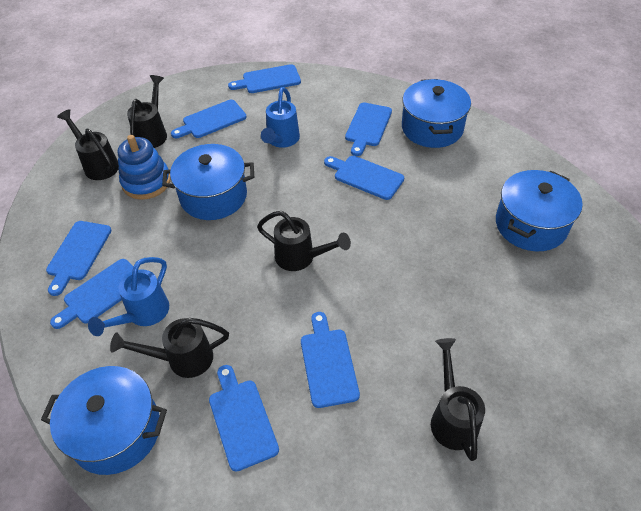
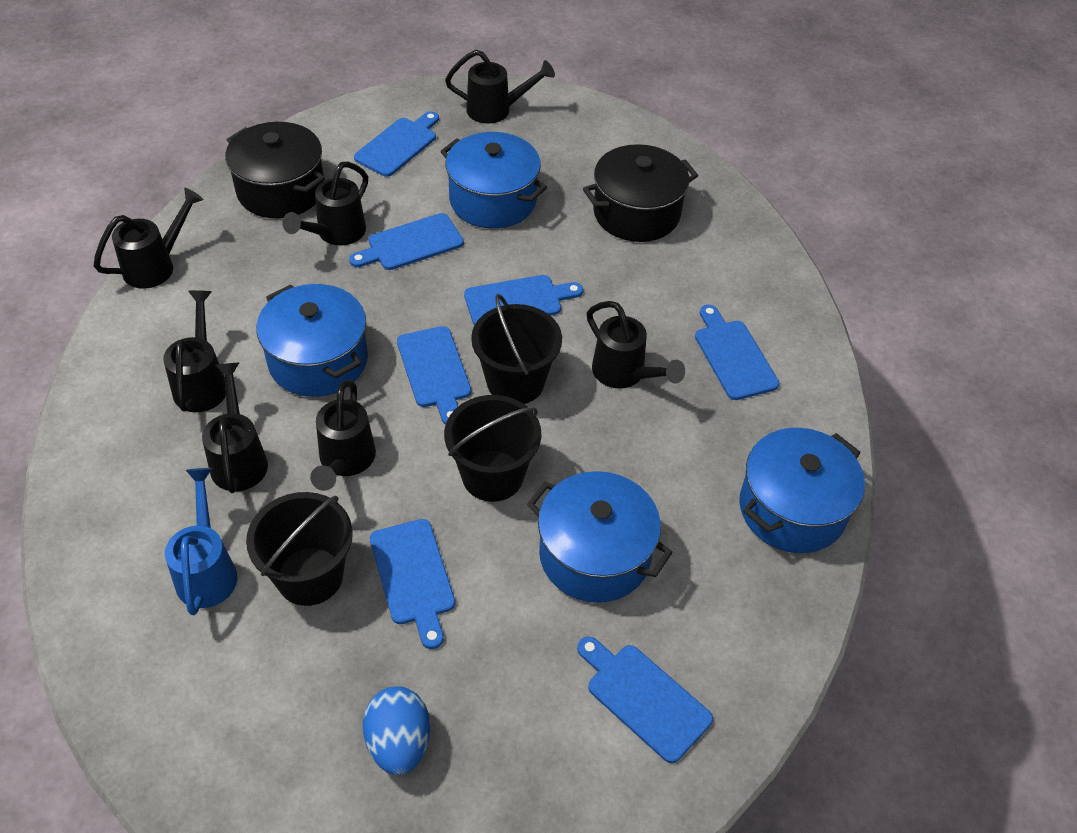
black bucket: 0 -> 3
black pot: 0 -> 2
black watering can: 5 -> 7
blue cutting board: 8 -> 7
blue egg: 0 -> 1
blue stacking toy: 1 -> 0
blue watering can: 2 -> 1

